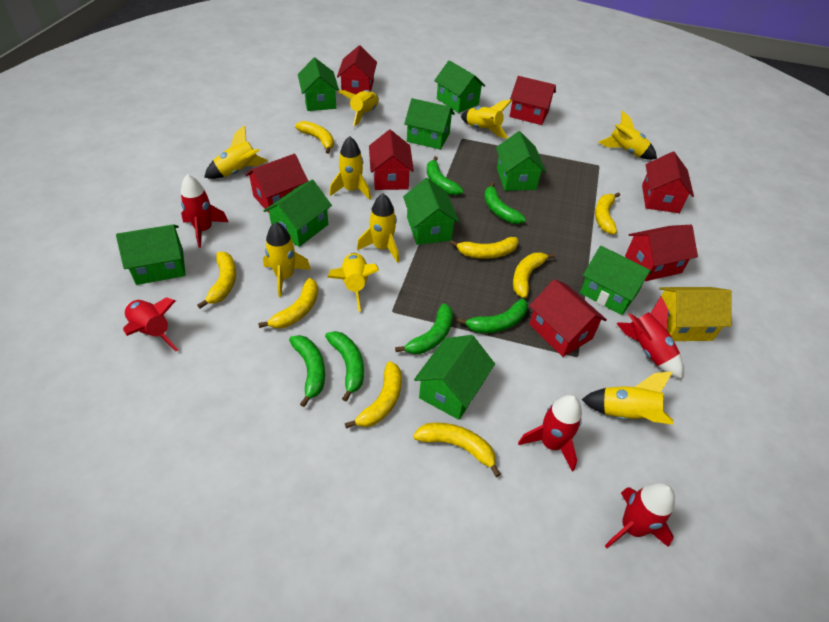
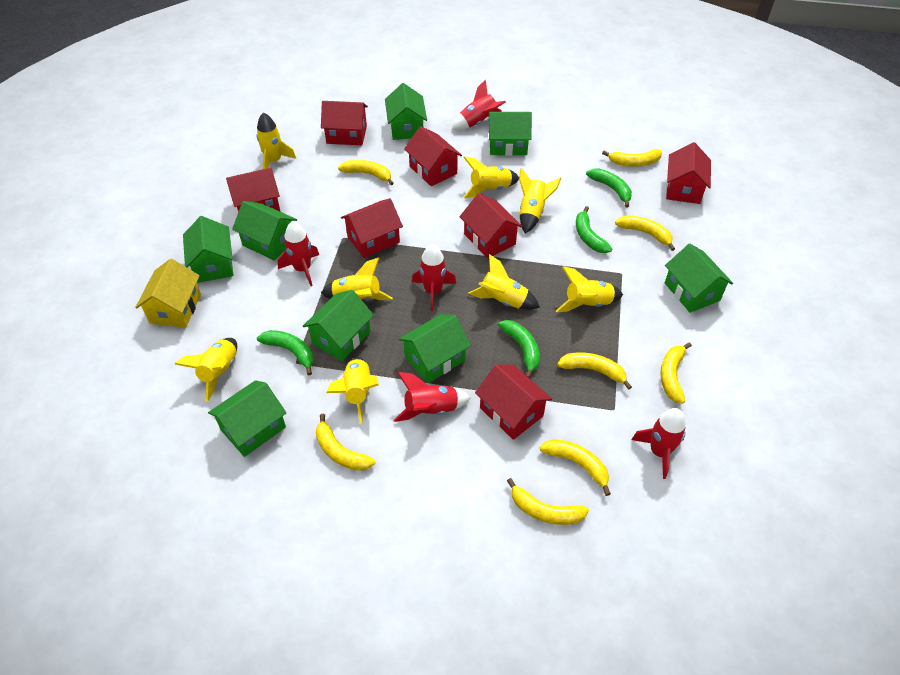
green banana: 6 -> 4
green house: 9 -> 8
yellow rocket: 9 -> 8

